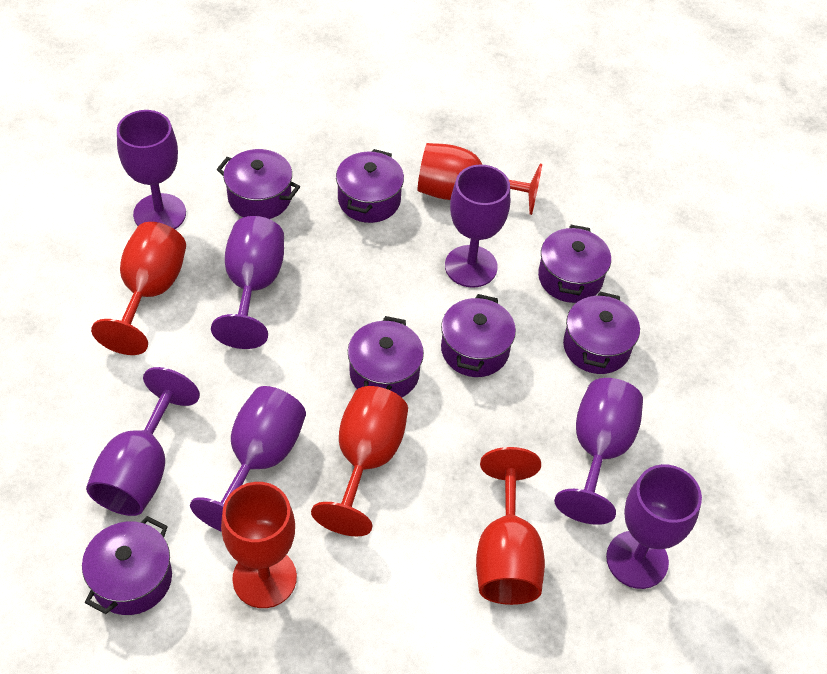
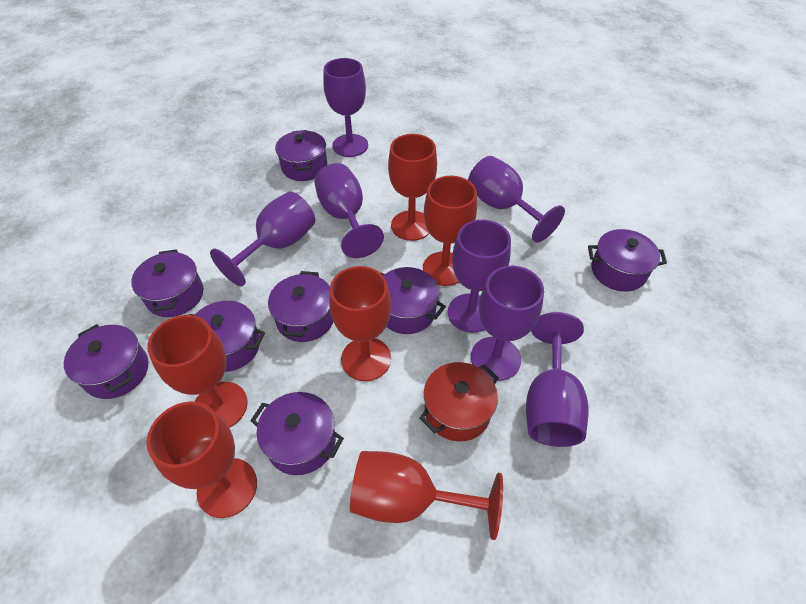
purple pot: 7 -> 8
red goblet: 5 -> 6
red pot: 0 -> 1

